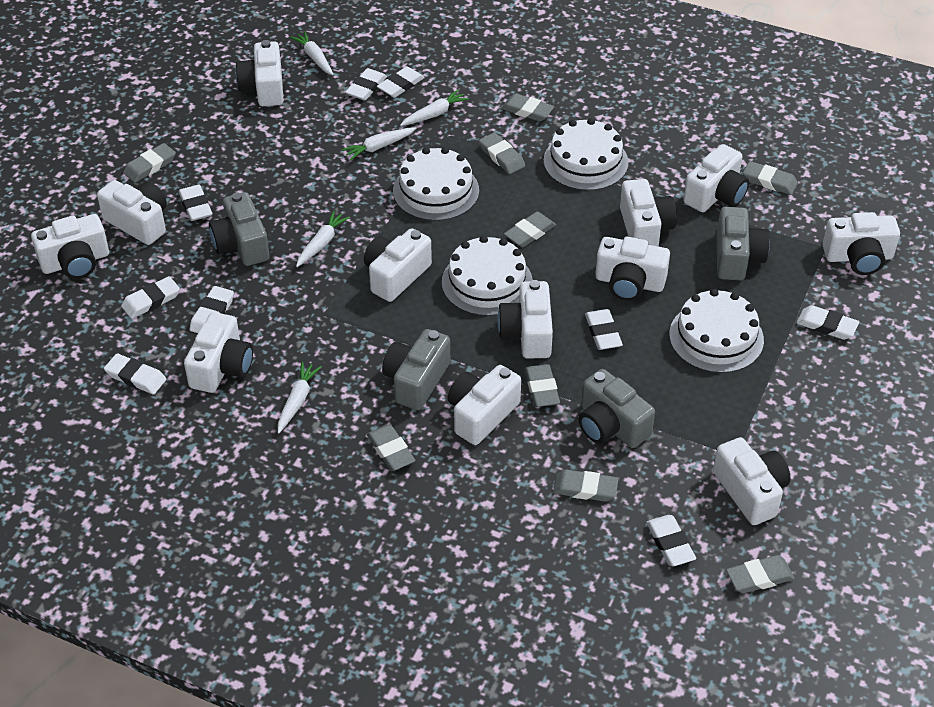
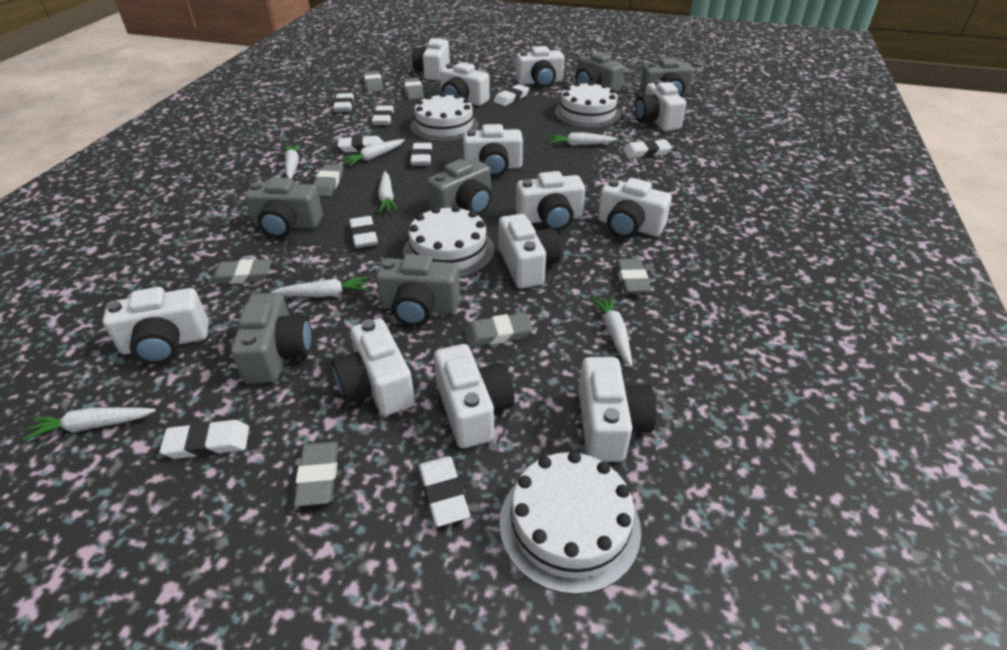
grey camera: 4 -> 6
grey eraser: 9 -> 7
white carrot: 5 -> 7

